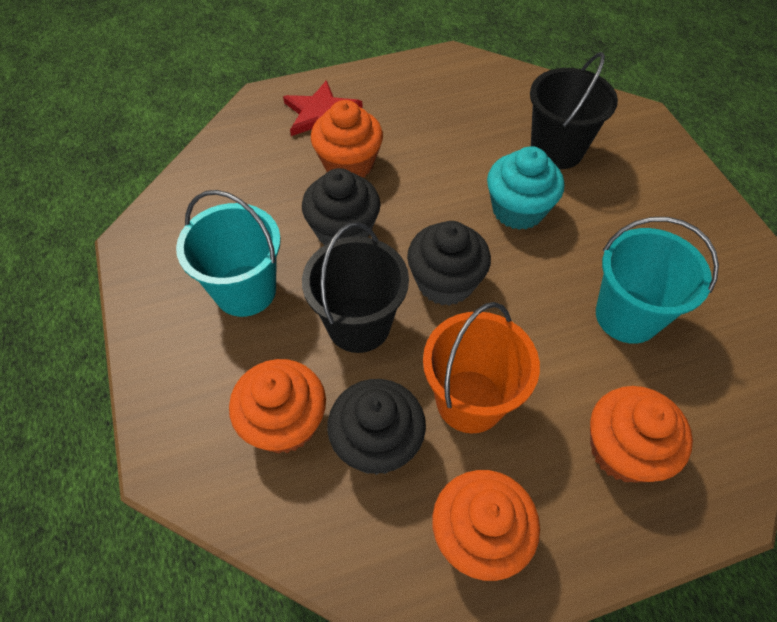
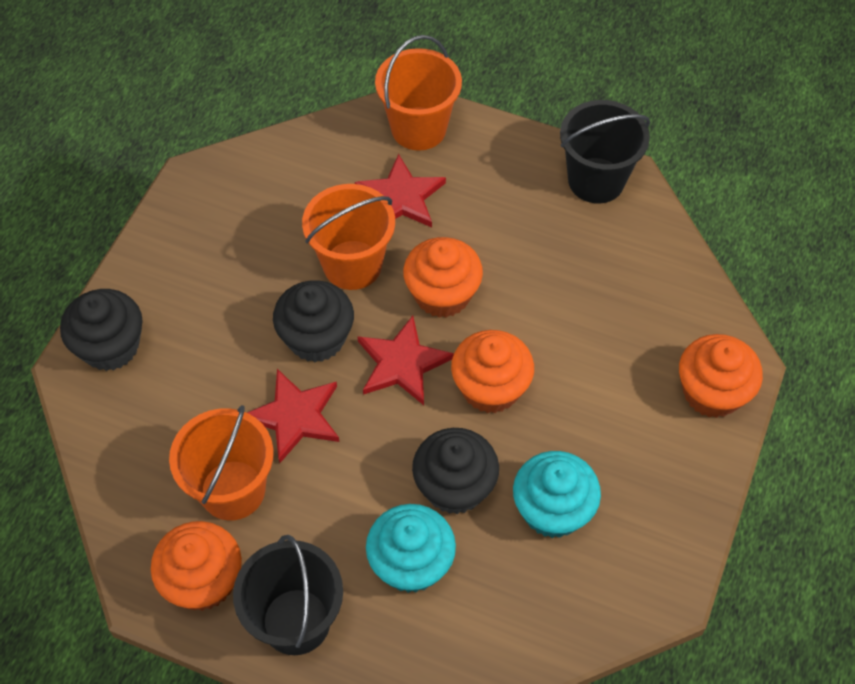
orange bucket: 1 -> 3
red star: 1 -> 3
turquoise bucket: 2 -> 0
turquoise cupcake: 1 -> 2

